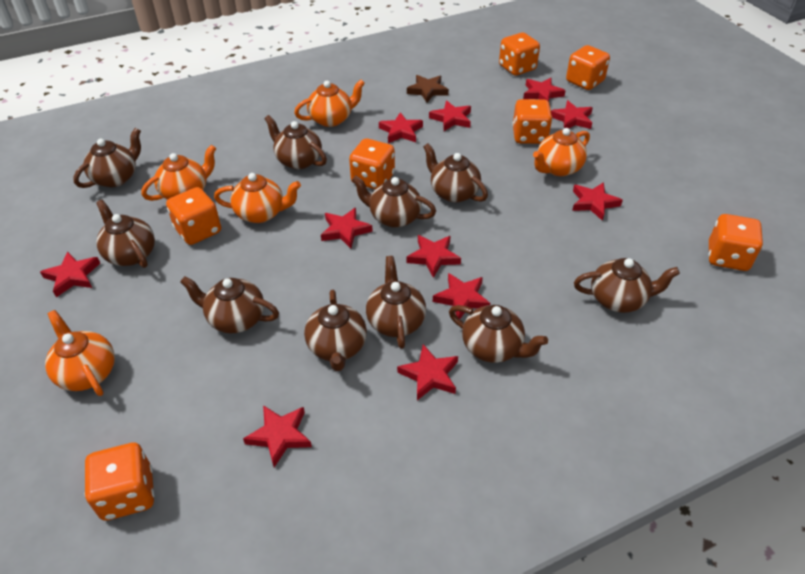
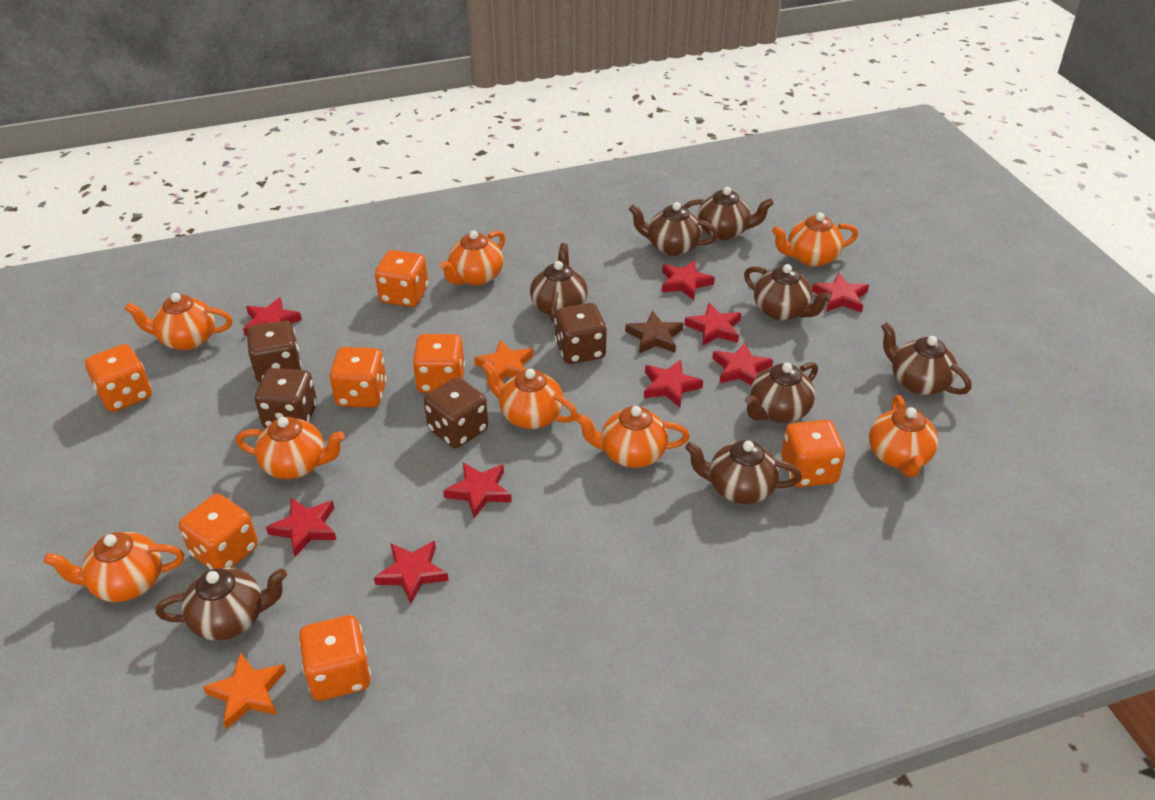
brown dice: 0 -> 4
brown teapot: 10 -> 8
orange star: 0 -> 2
orange teapot: 5 -> 8
red star: 11 -> 9

